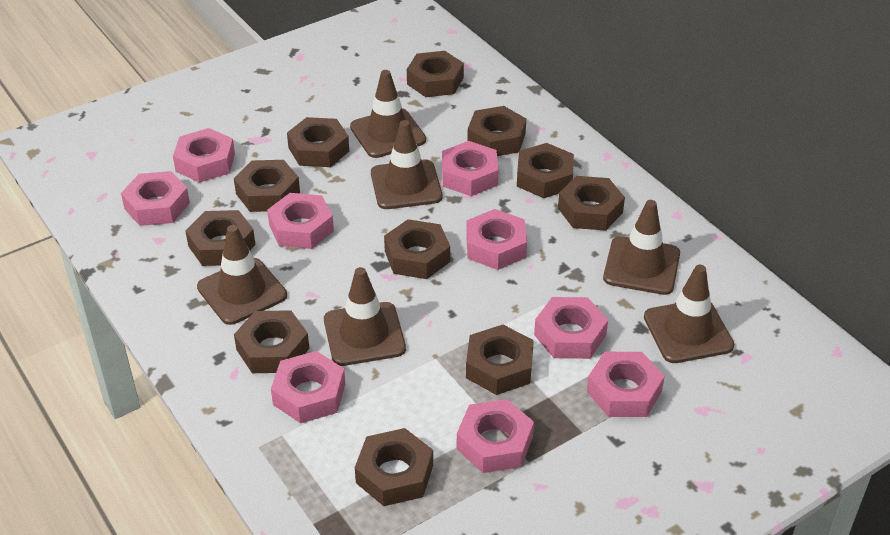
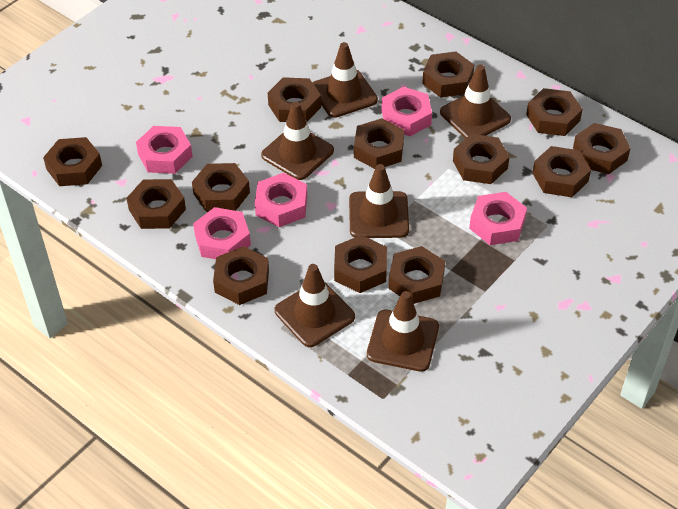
brown nut: 11 -> 13
pink nut: 9 -> 5

